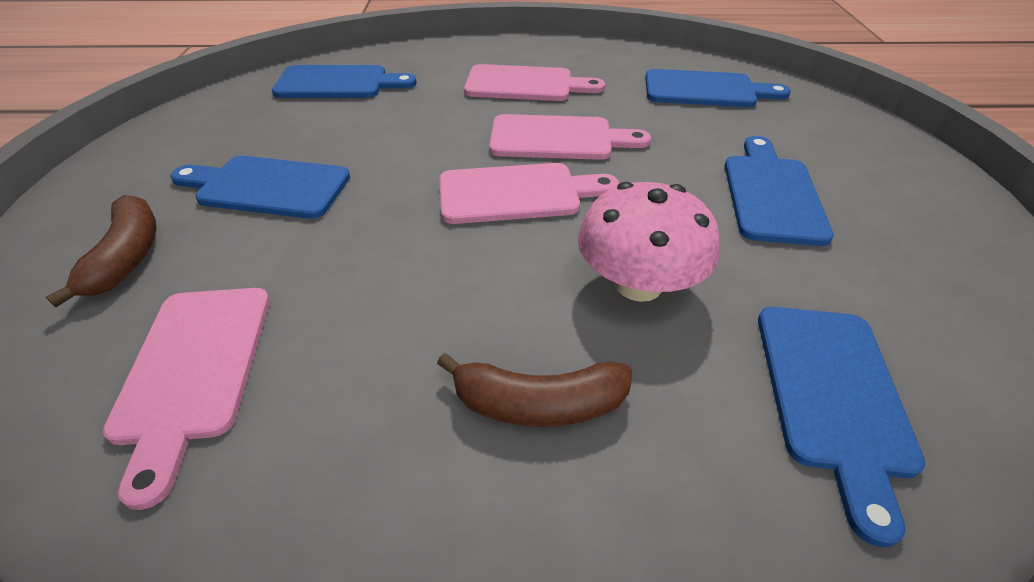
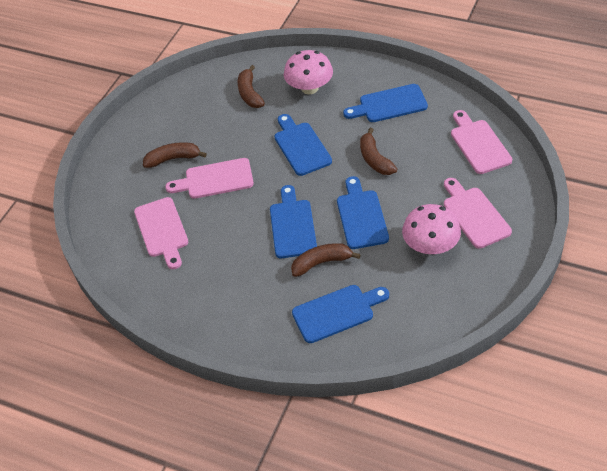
brown banana: 2 -> 4
pink mushroom: 1 -> 2

